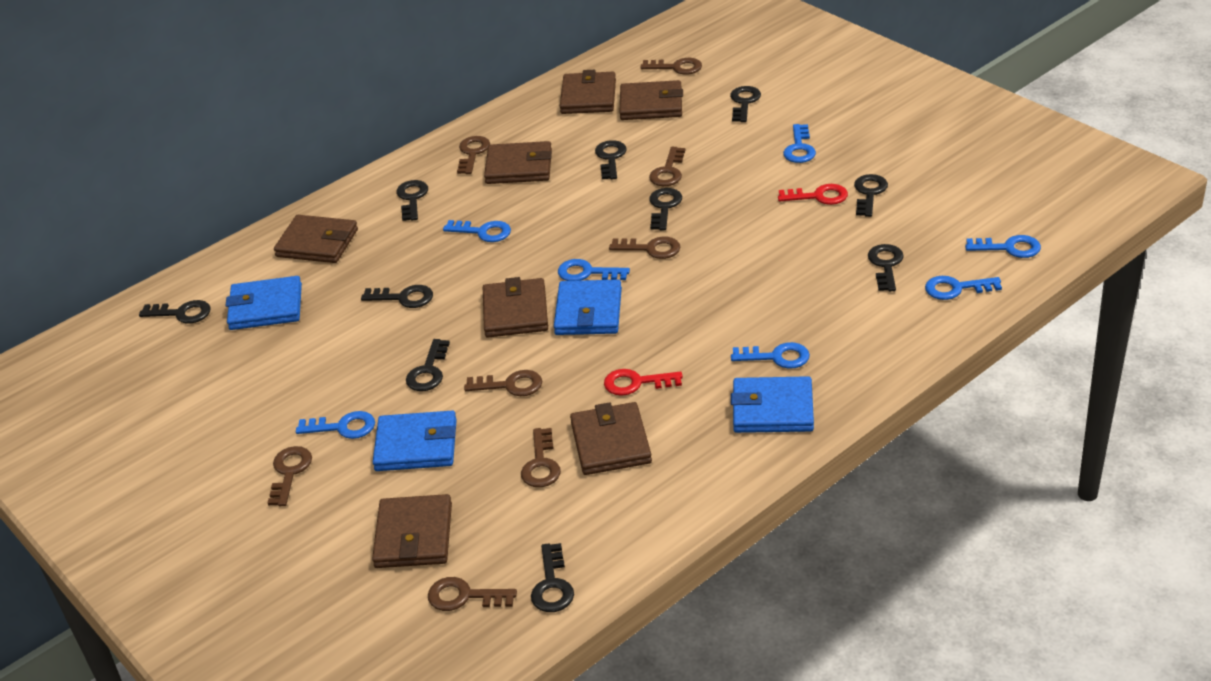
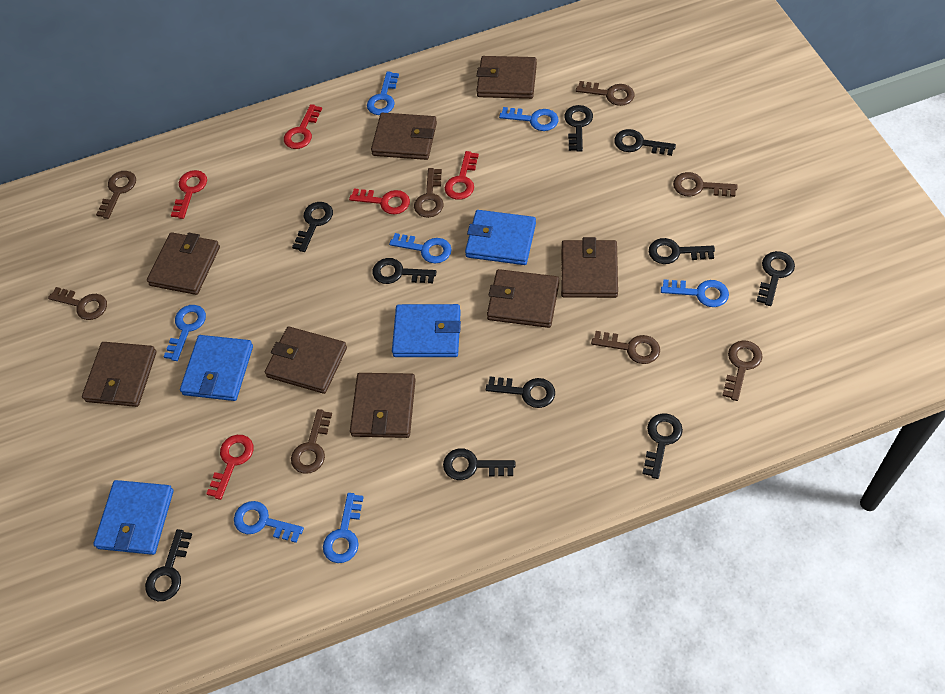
brown wallet: 7 -> 8
red key: 2 -> 5

